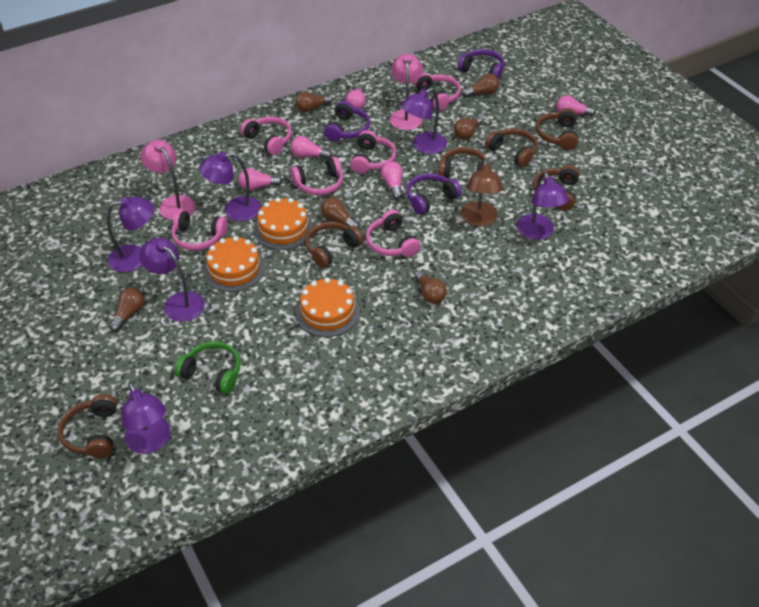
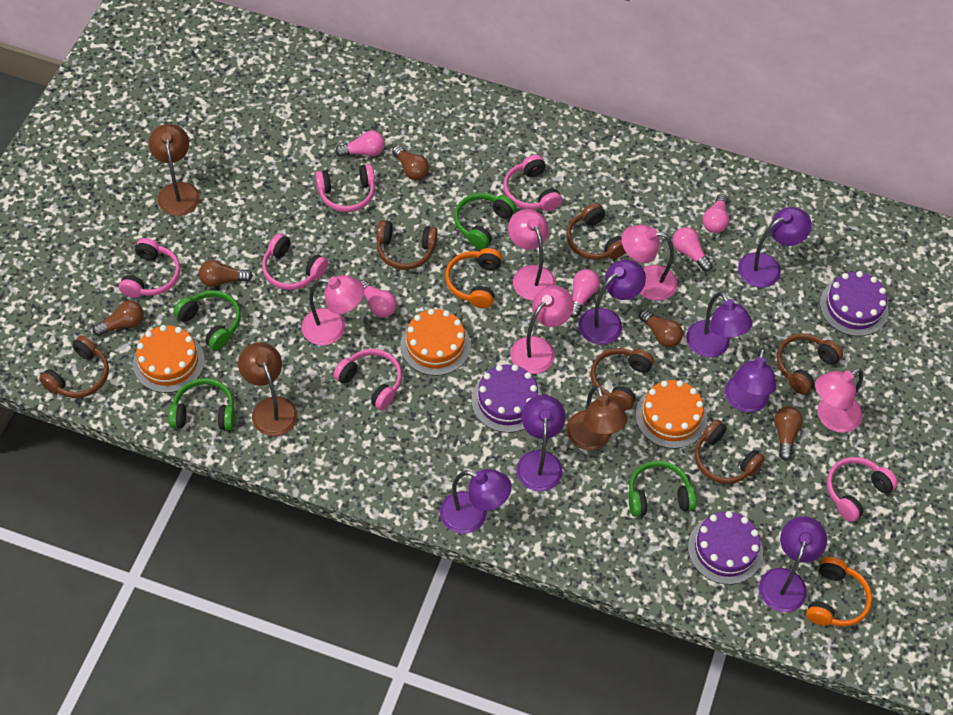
brown lamp: 1 -> 3
brown light bulb: 6 -> 5
green headphones: 1 -> 4
orange headphones: 0 -> 2
pink lamp: 2 -> 5
purple cake: 0 -> 3
purple headphones: 3 -> 0
purple lamp: 6 -> 7

